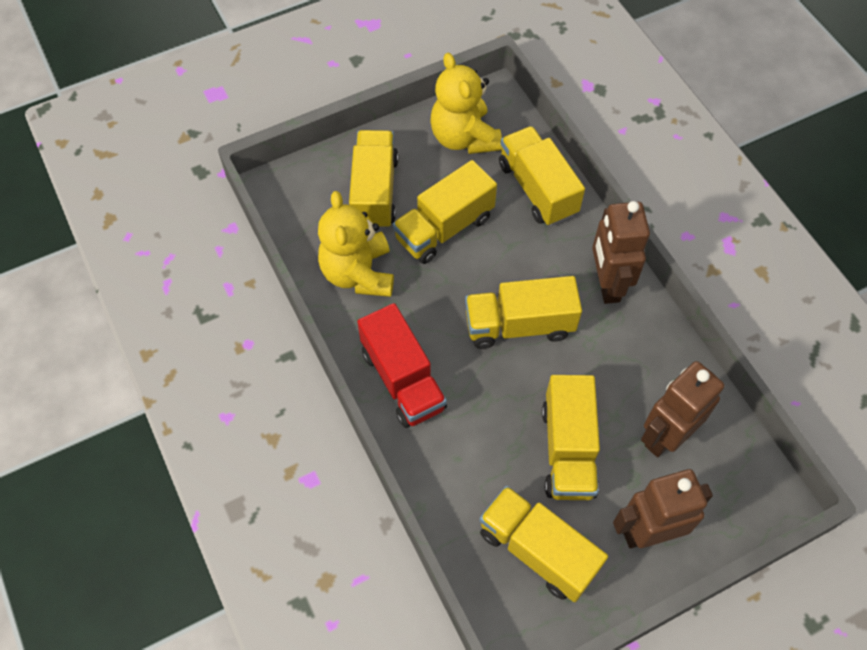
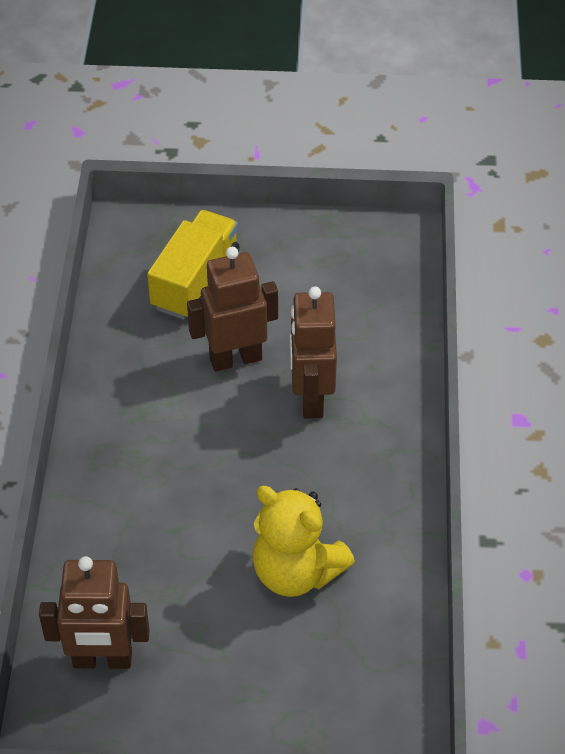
red truck: 1 -> 0
yellow teddy bear: 2 -> 1
yellow truck: 6 -> 1

